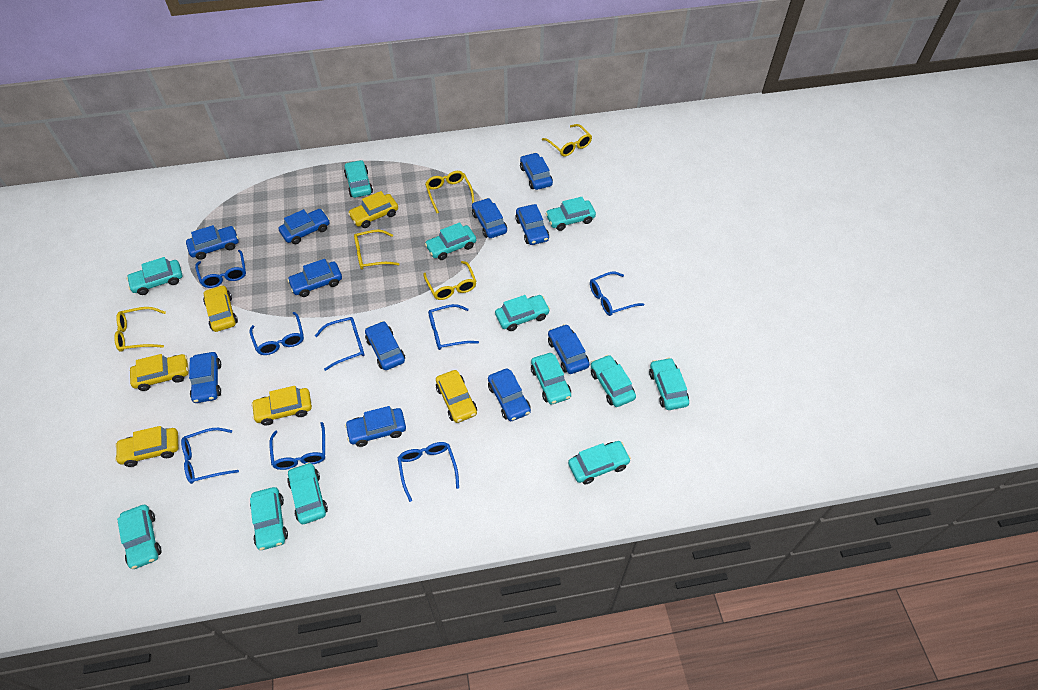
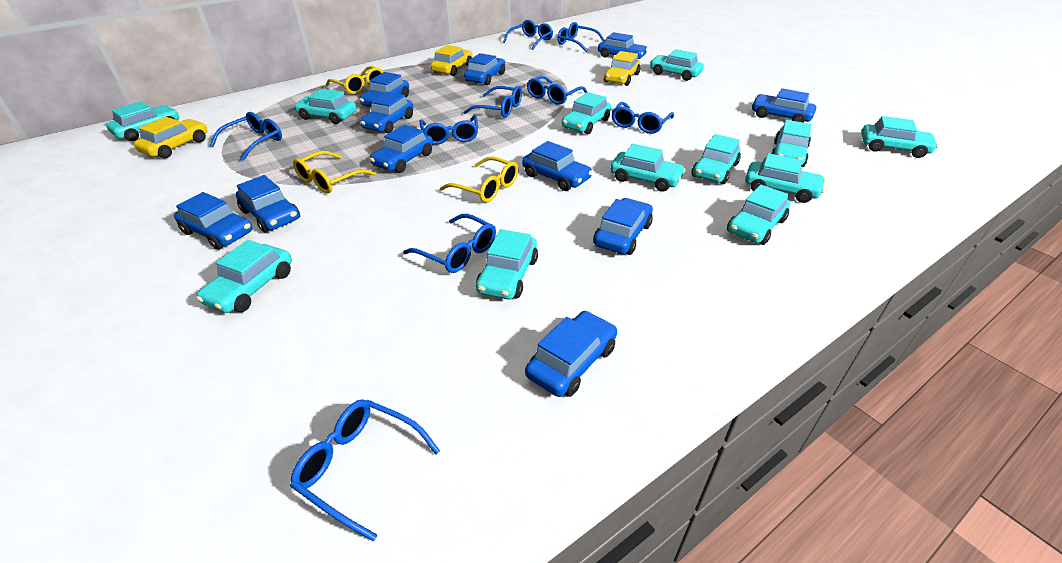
blue glasses: 8 -> 9
yellow car: 6 -> 3
yellow glasses: 5 -> 3

